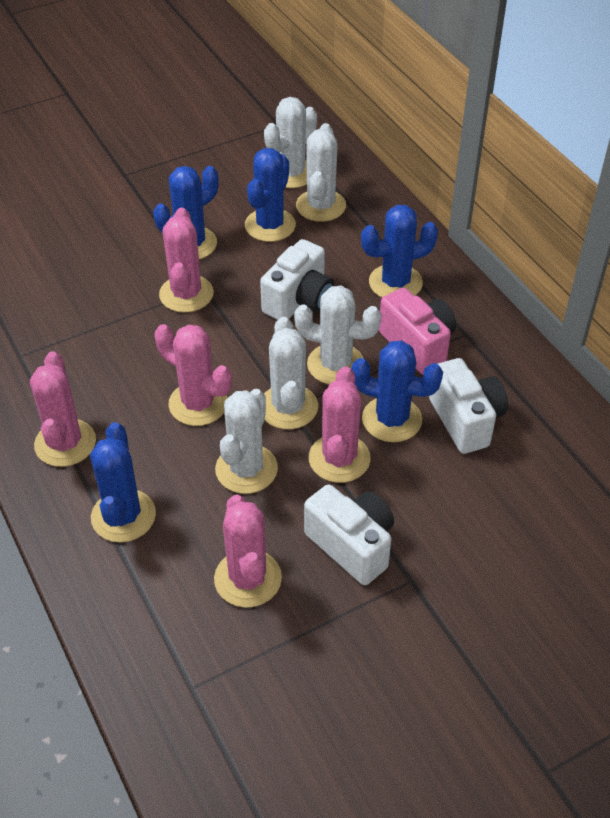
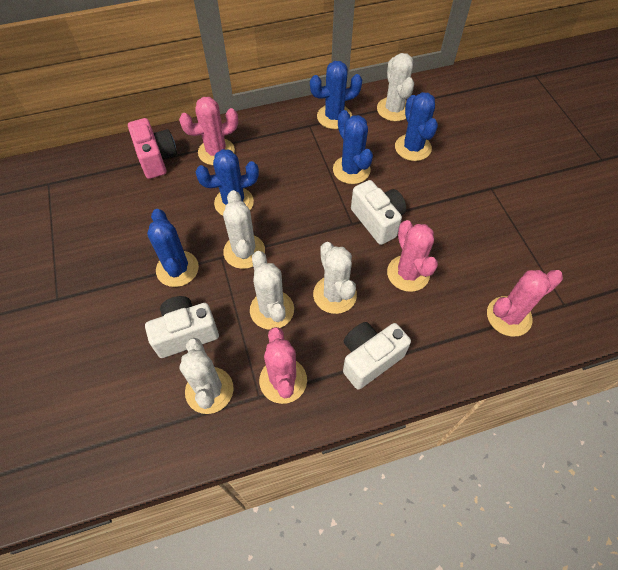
pink cactus: 5 -> 4

